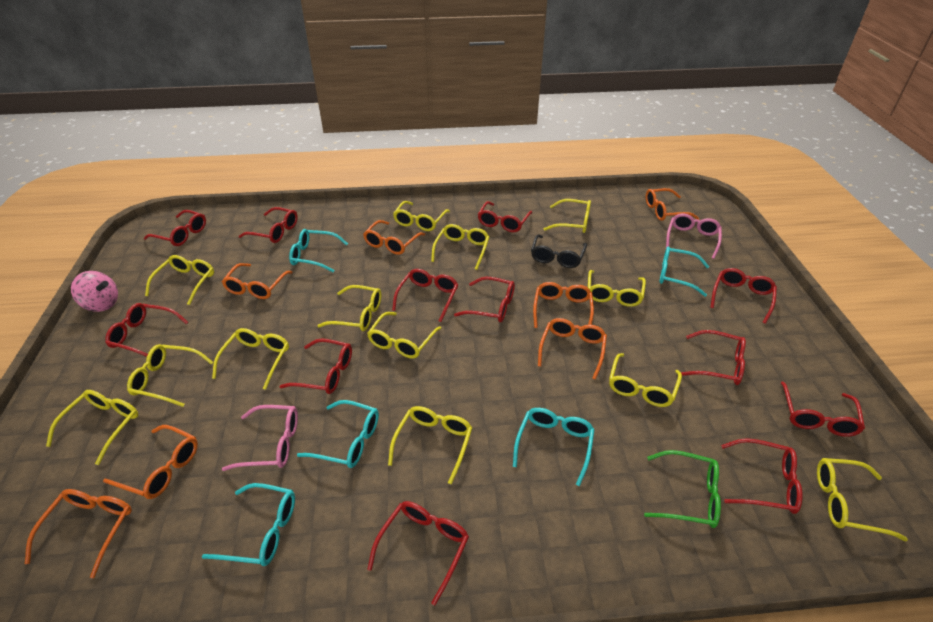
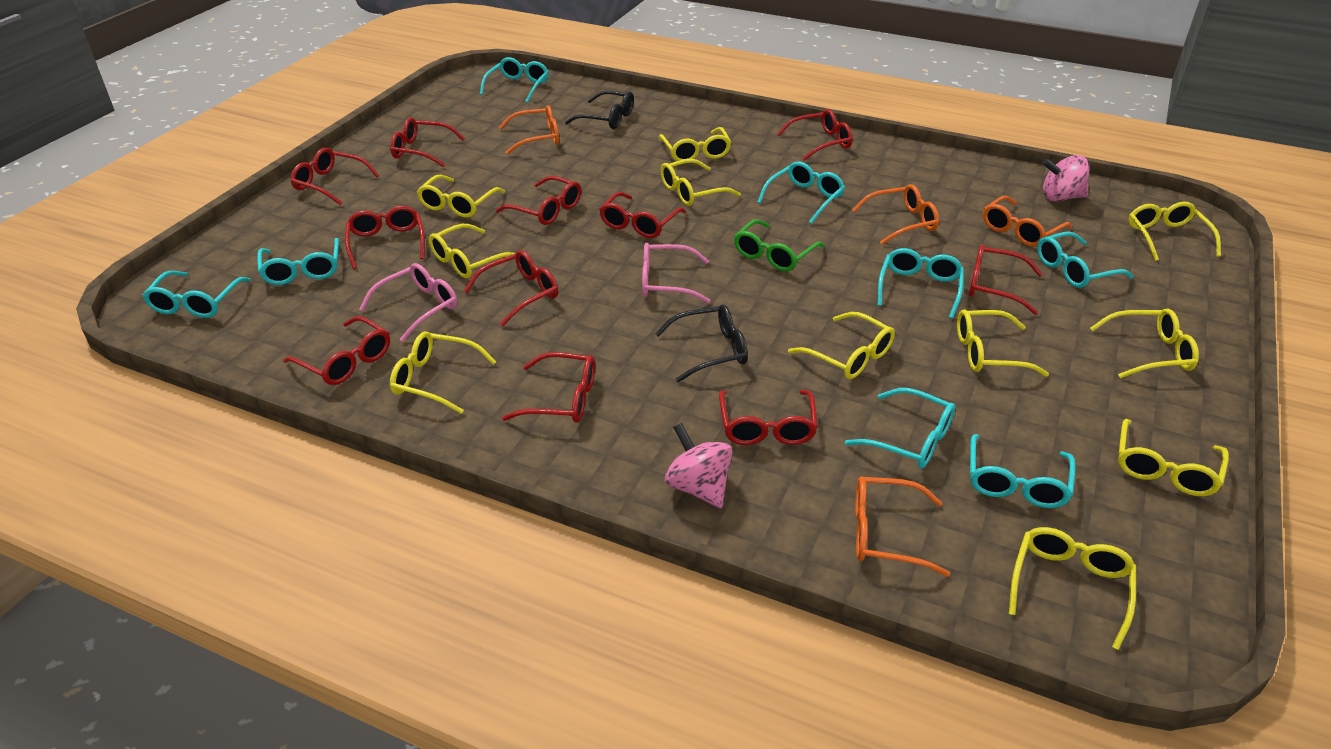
black glasses: 1 -> 2
orange glasses: 7 -> 4
pink spinning top: 1 -> 2
red glasses: 12 -> 11
turquoise glasses: 5 -> 8
yellow glasses: 13 -> 11

